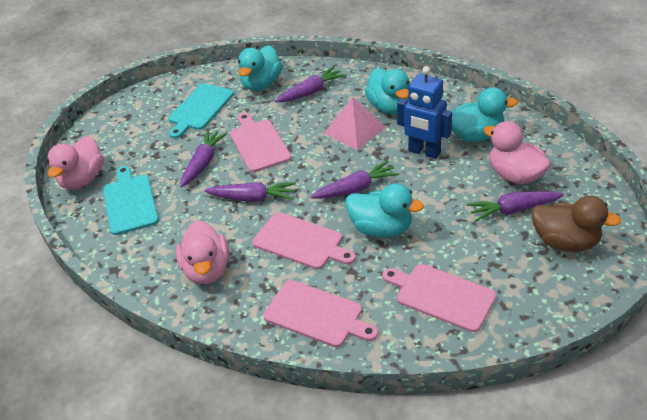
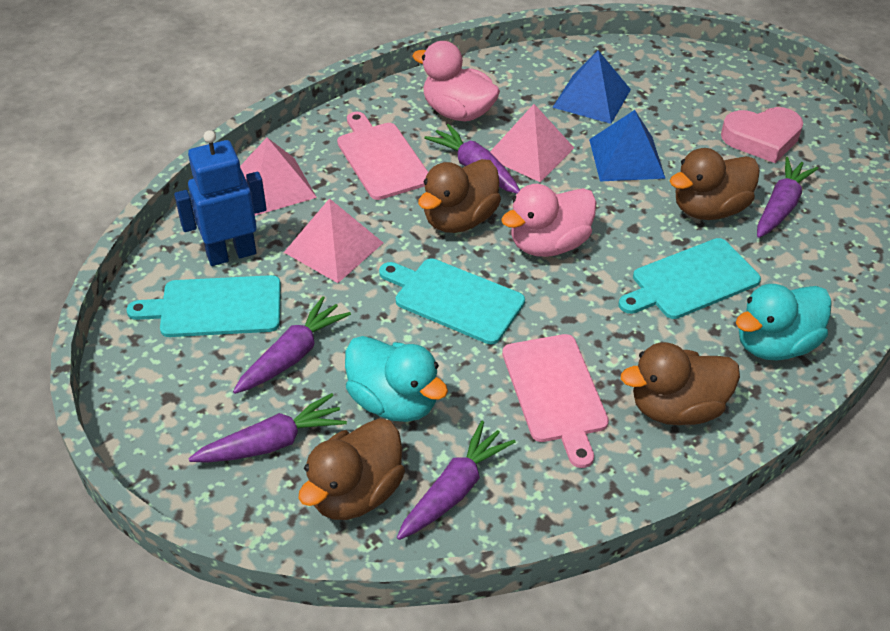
blue pyramid: 0 -> 2
brown duck: 1 -> 4
pink cutting board: 4 -> 2
pink duck: 3 -> 2
pink heart: 0 -> 1
pink pyramid: 1 -> 3
turquoise cutting board: 2 -> 3
turquoise duck: 4 -> 2

